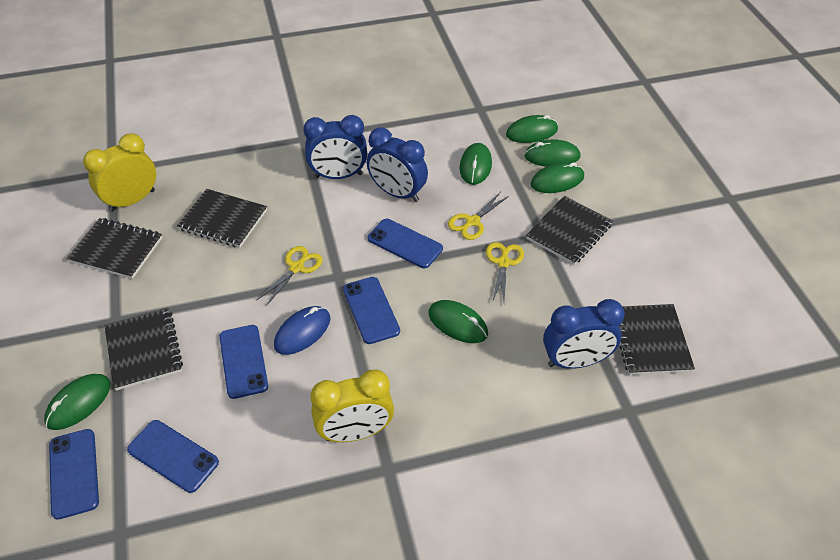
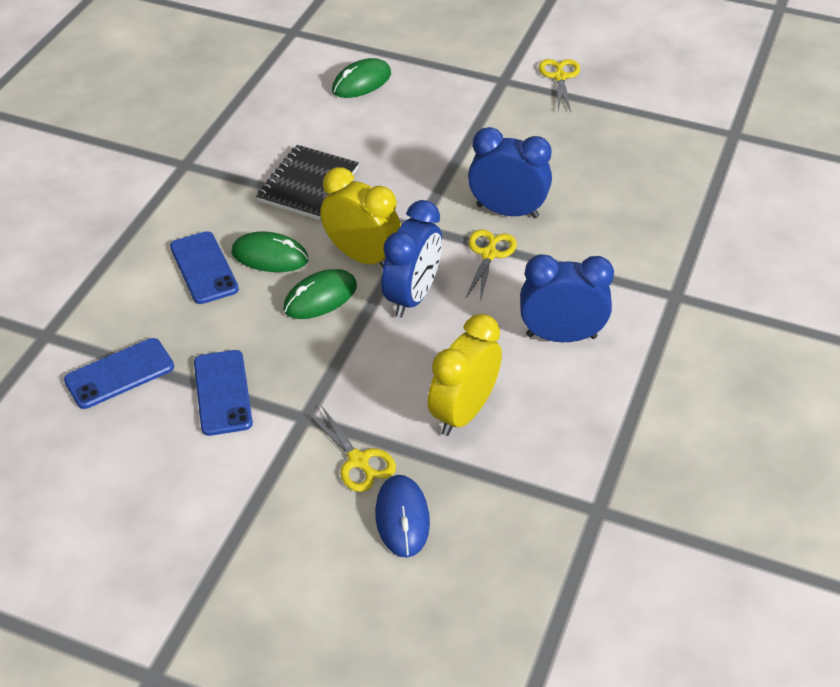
black notebook: 5 -> 1
blue phone: 5 -> 3
green mouse: 6 -> 3

